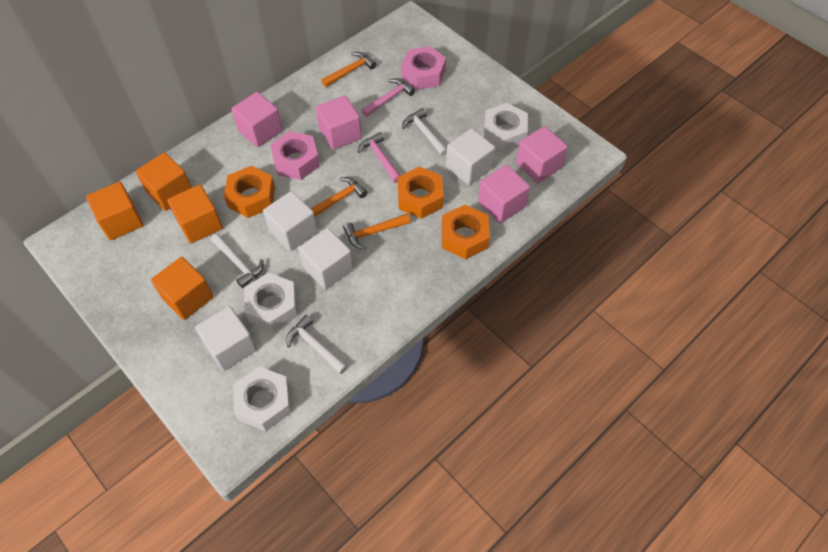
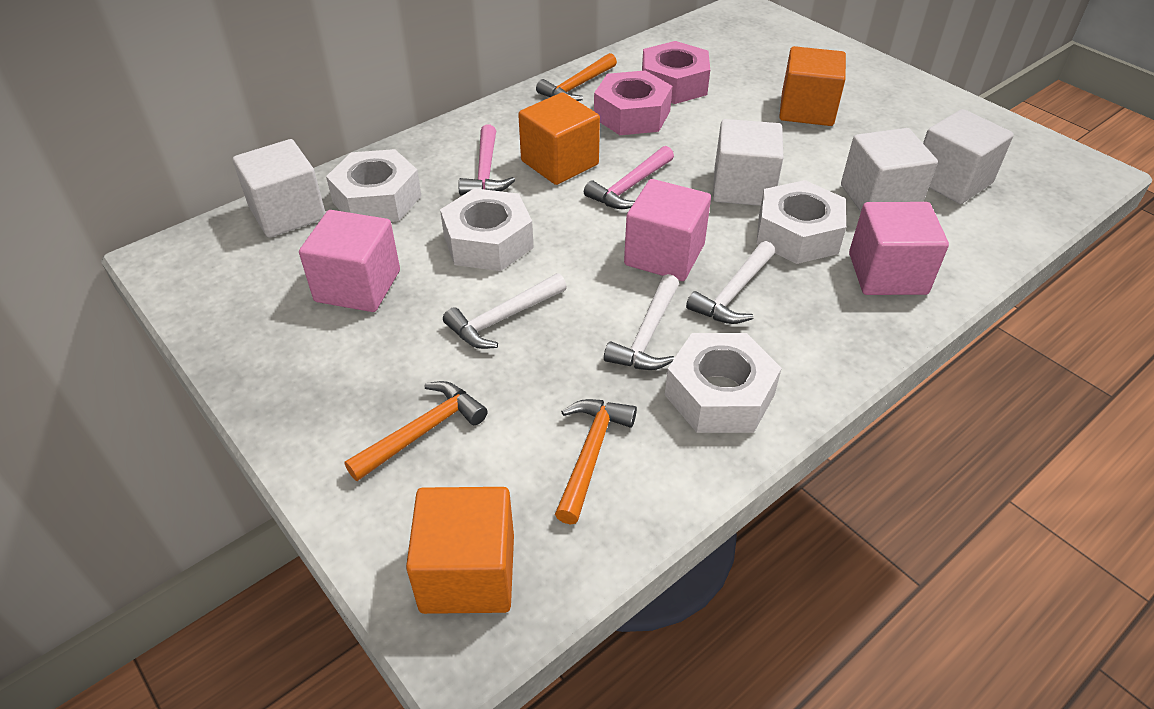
orange cube: 4 -> 3
orange nut: 3 -> 0
pink cube: 4 -> 3
white nut: 3 -> 4

